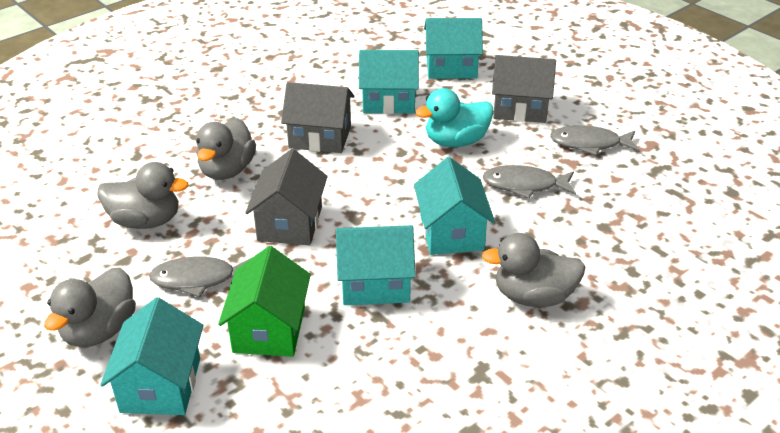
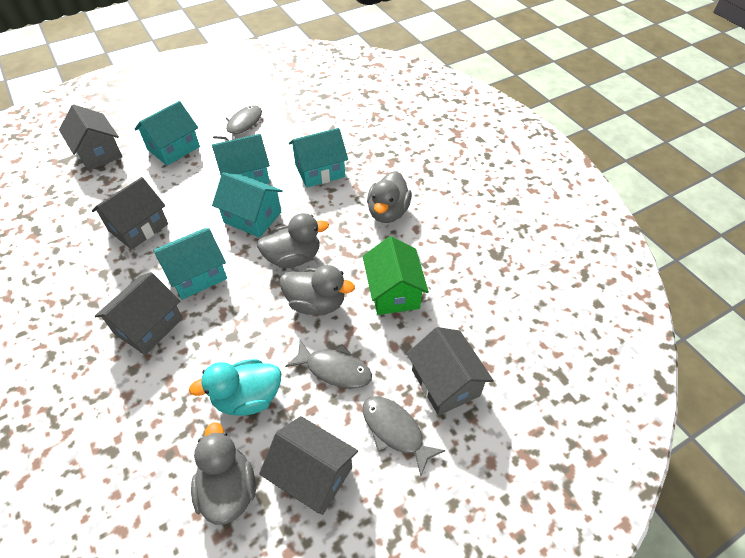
grey house: 3 -> 5

